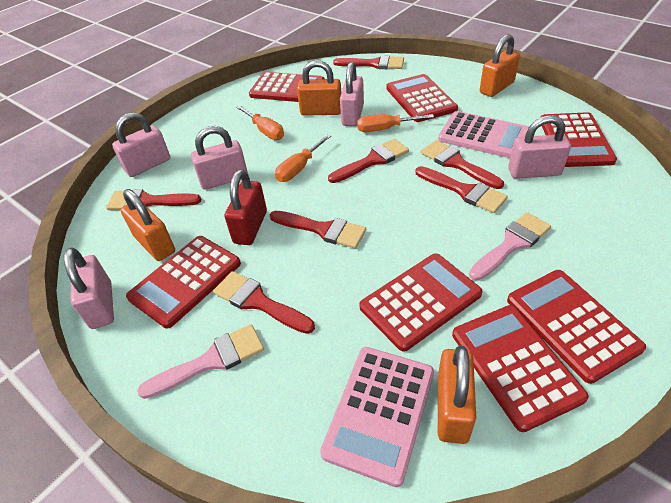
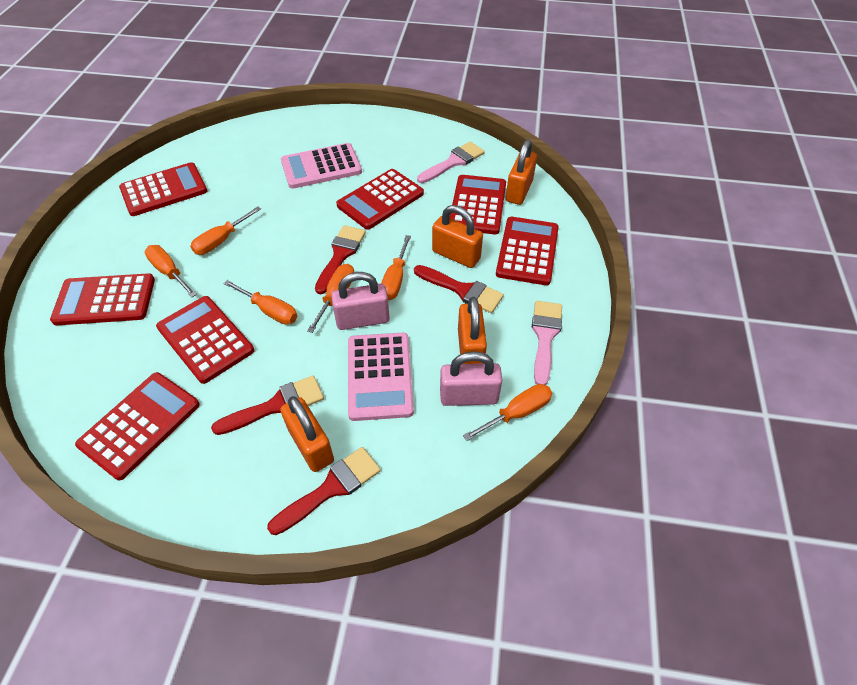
orange screwdriver: 3 -> 6
pink padlock: 5 -> 2
red brush: 7 -> 4
red padlock: 1 -> 0

